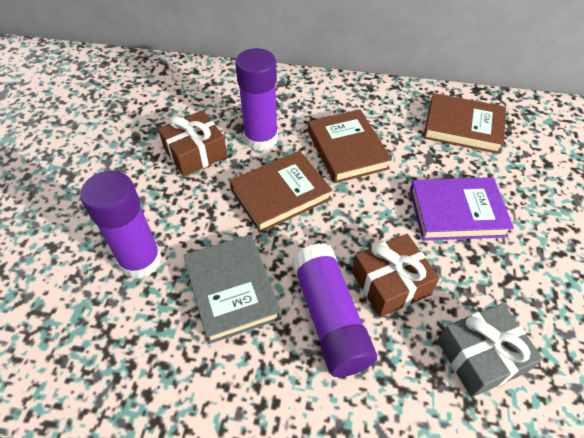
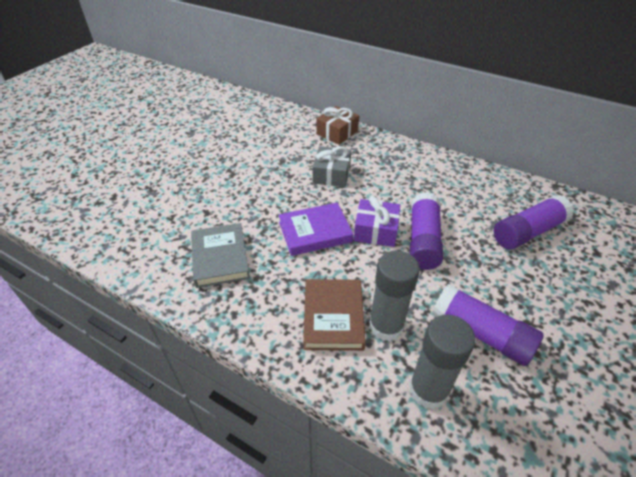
brown book: 3 -> 1
brown gift: 2 -> 1
grey glue stick: 0 -> 2
purple gift: 0 -> 1

